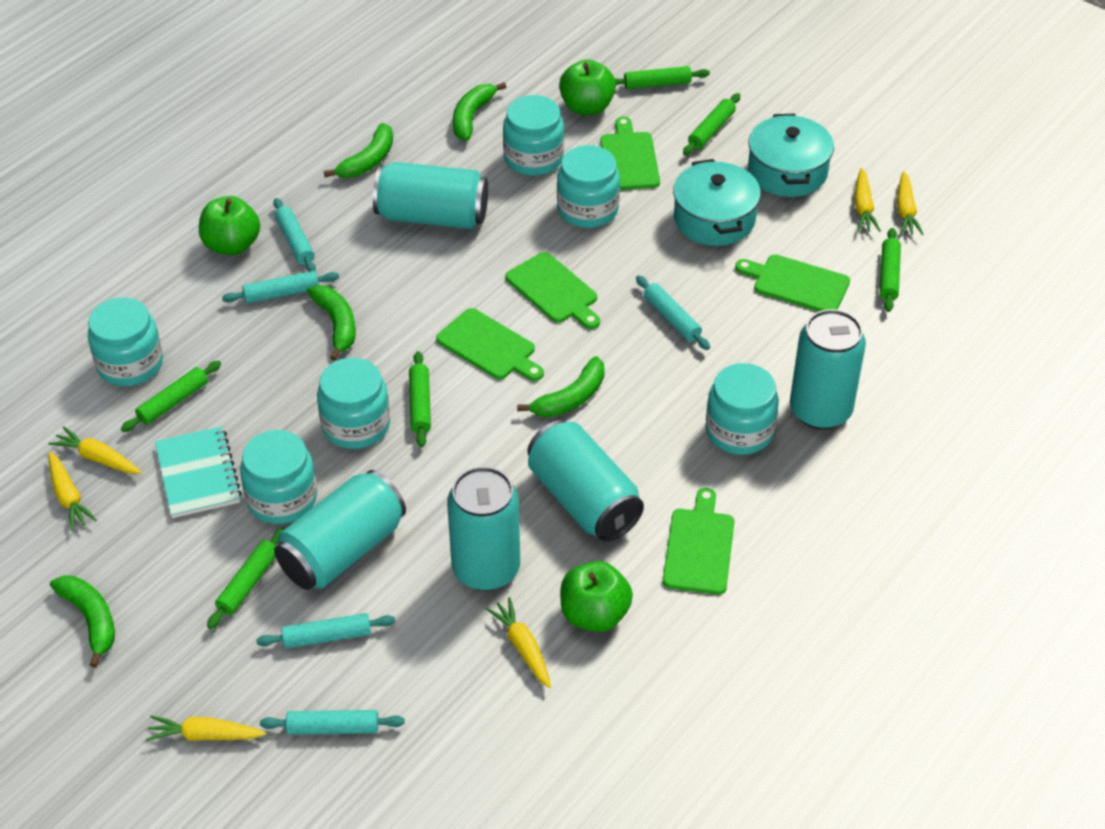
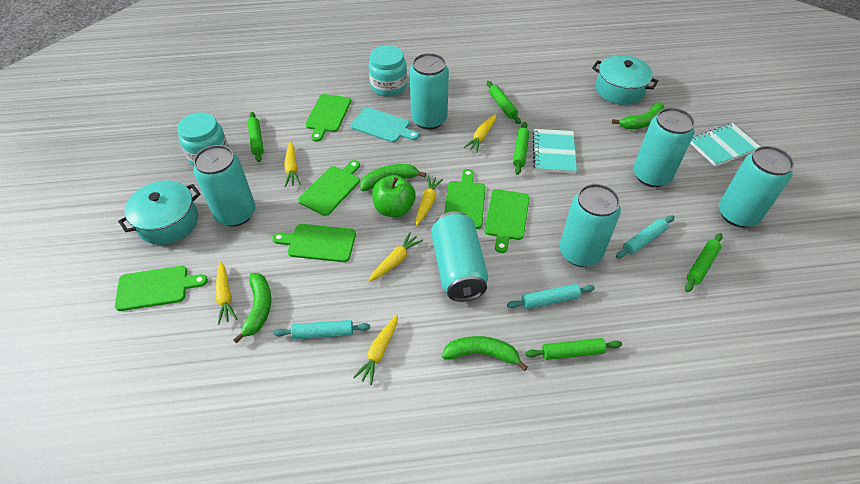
green apple: 3 -> 1
green banana: 5 -> 4
green cutting board: 5 -> 6
green rolling pin: 6 -> 5
turquoise can: 5 -> 6
turquoise cutting board: 0 -> 1
turquoise jar: 6 -> 2
turquoise notebook: 1 -> 2
turquoise rolling pin: 5 -> 3

